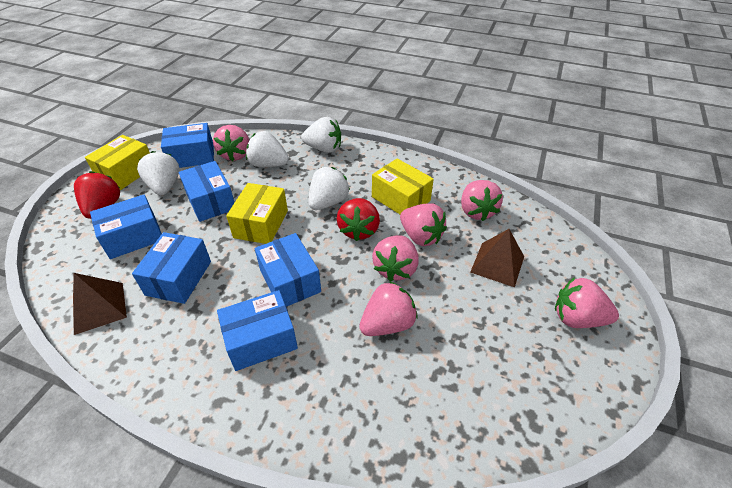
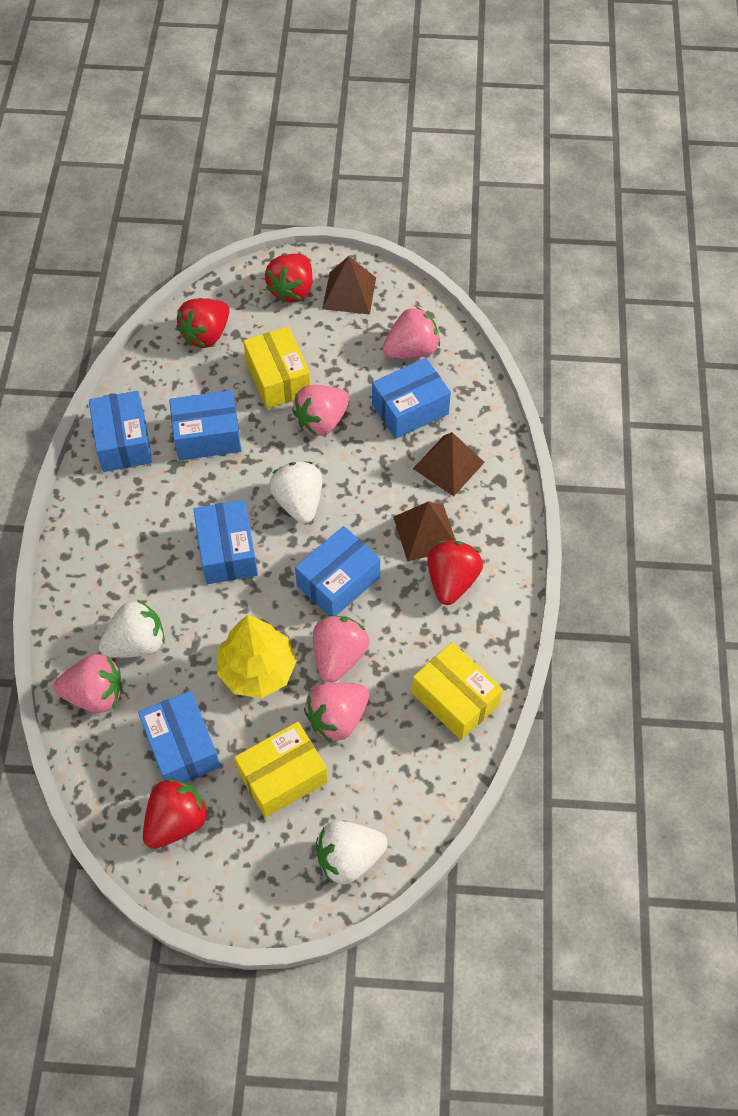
brown pyramid: 2 -> 3
pink strawberry: 6 -> 5
red strawberry: 2 -> 4
white strawberry: 4 -> 3
yellow tree: 0 -> 1

